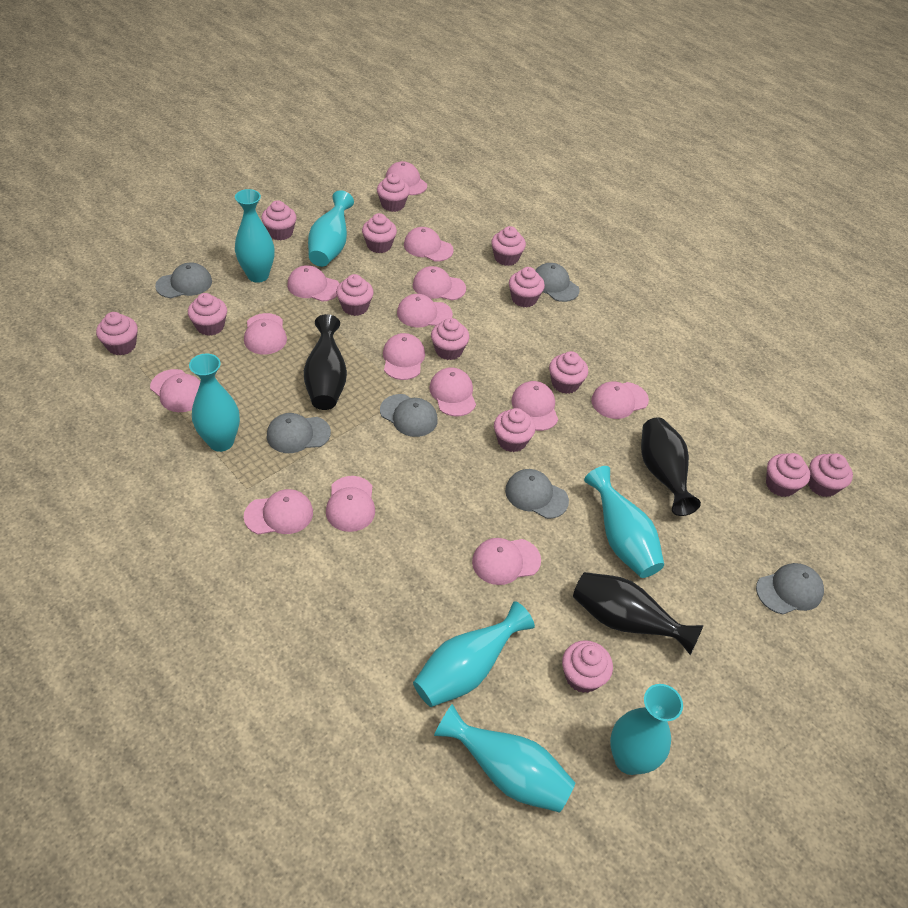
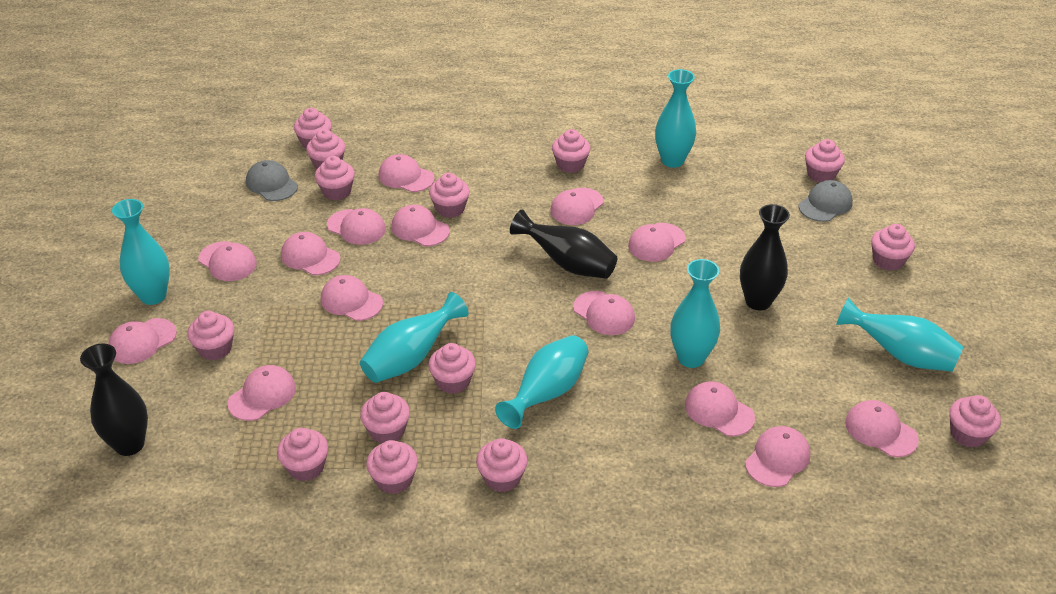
grey cap: 6 -> 2
turquoise vase: 7 -> 6

